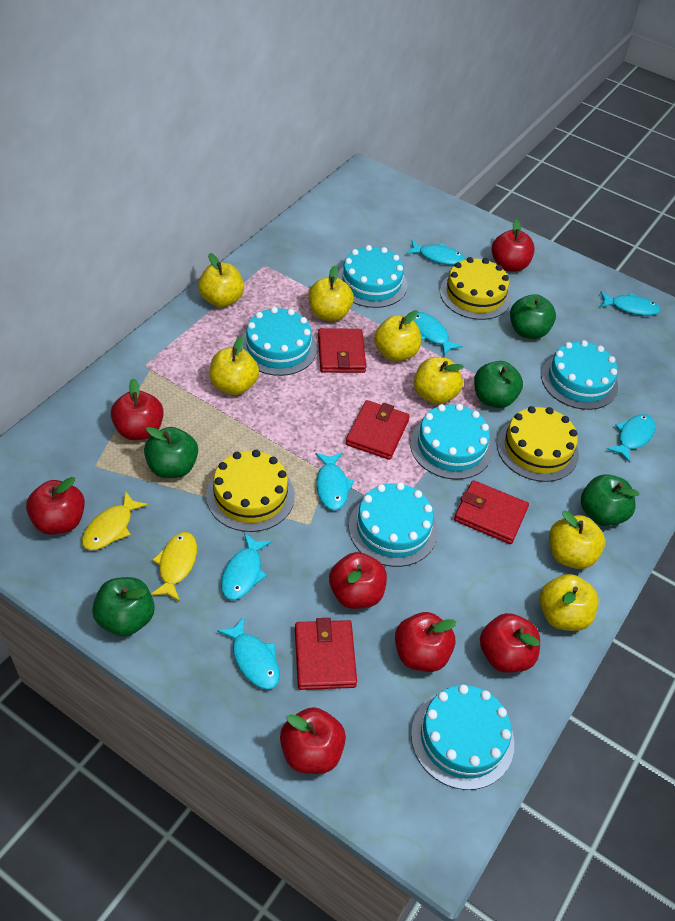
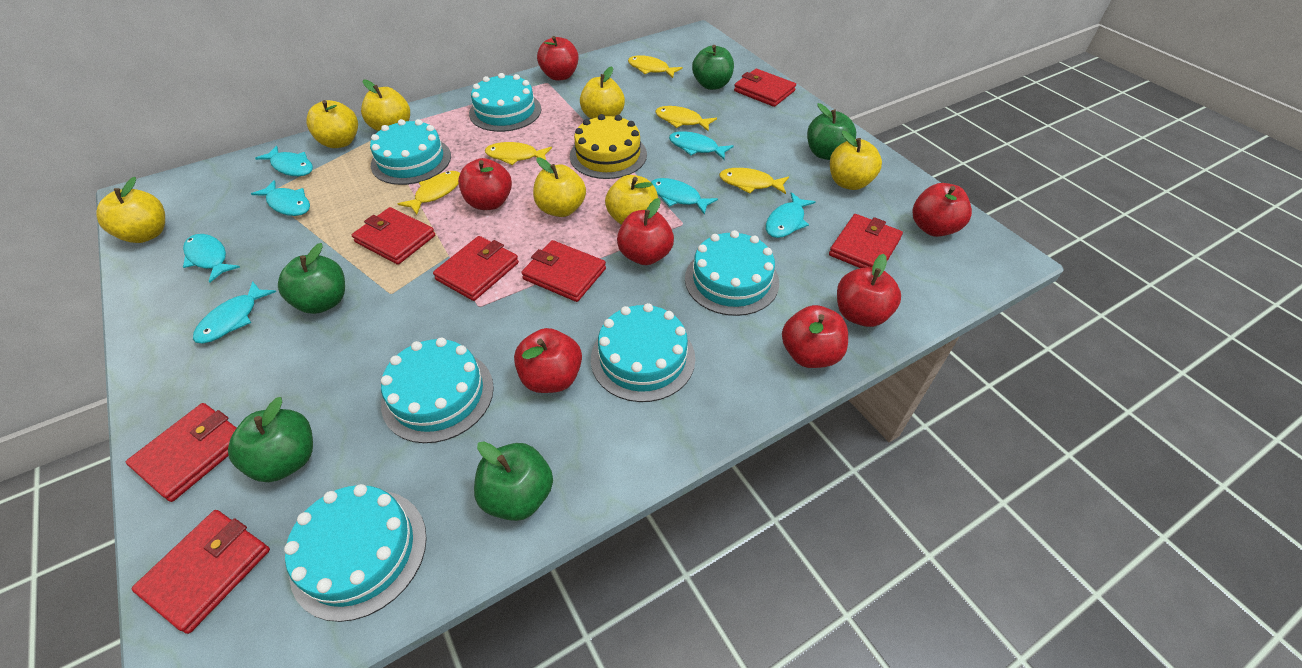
red wallet: 4 -> 7
yellow cake: 3 -> 1
yellow fish: 2 -> 5

